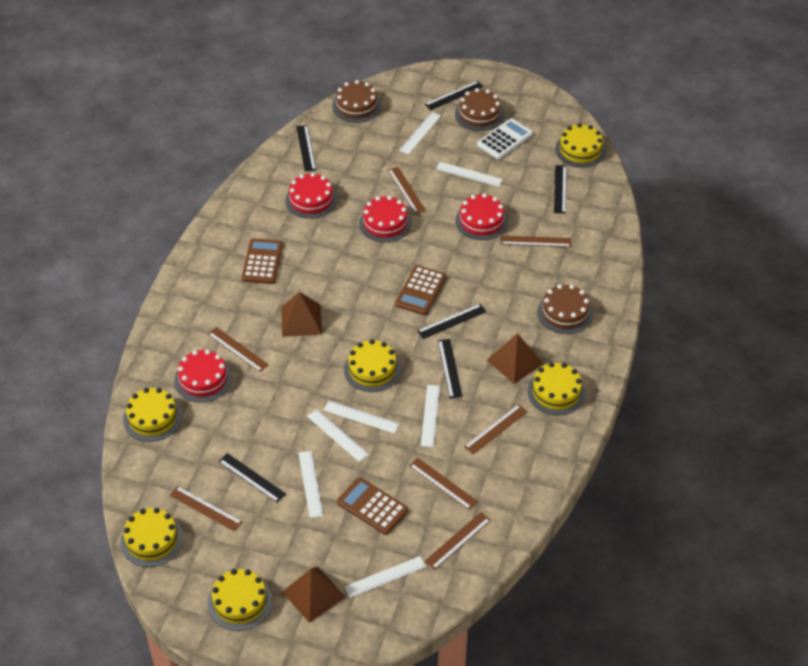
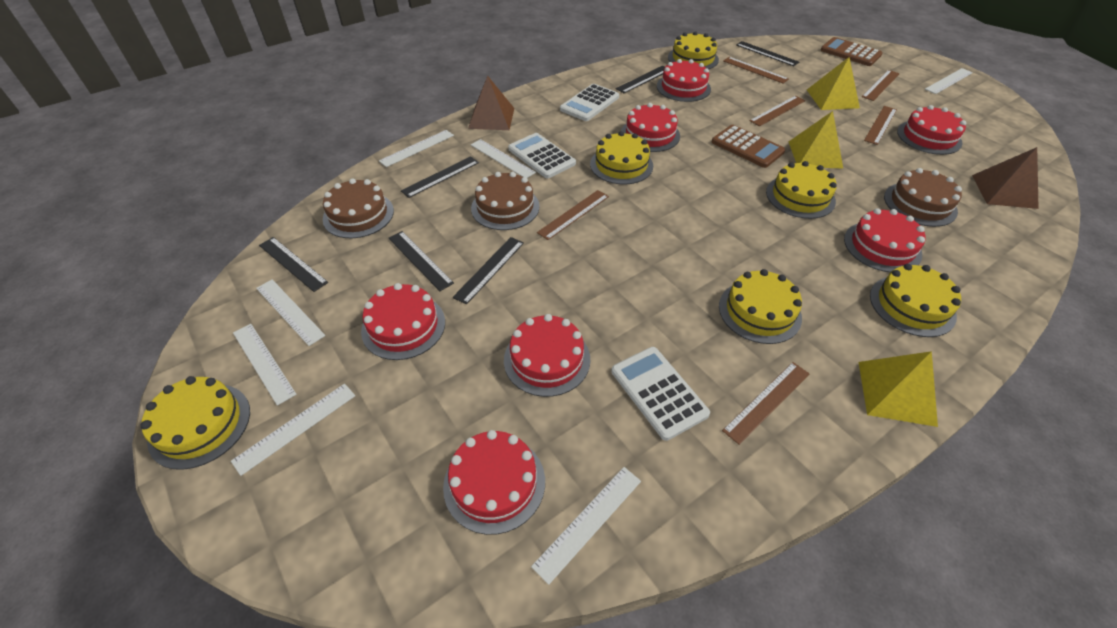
brown calculator: 3 -> 2
brown pyramid: 3 -> 2
brown ruler: 7 -> 6
red cake: 4 -> 7
white calculator: 1 -> 3
yellow pyramid: 0 -> 3

